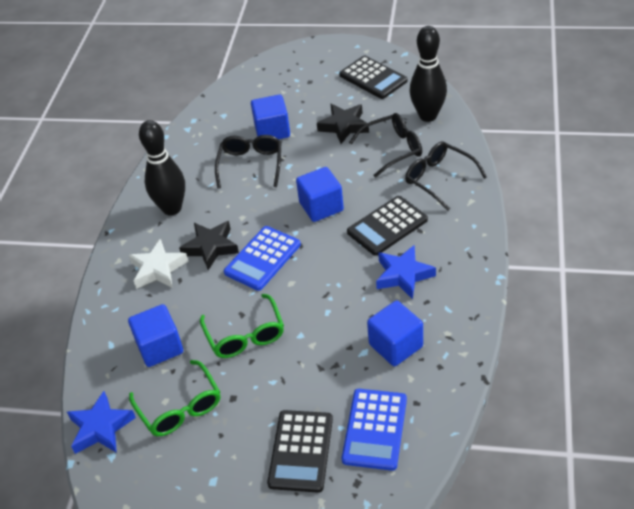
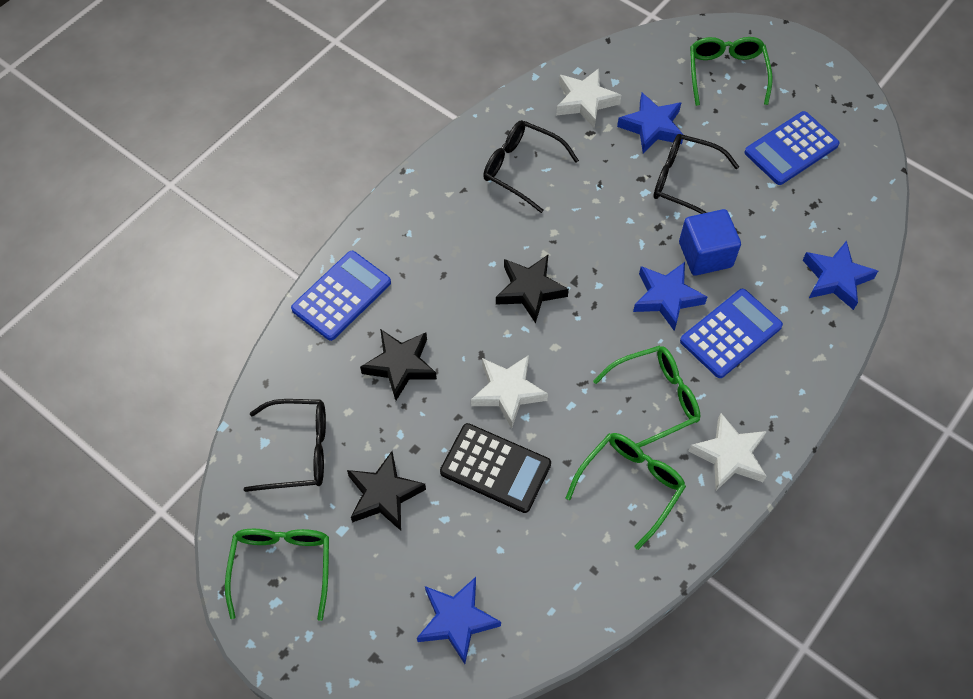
black bowling pin: 2 -> 0
black calculator: 3 -> 1
black star: 2 -> 3
blue calculator: 2 -> 3
blue cube: 4 -> 1
blue star: 2 -> 4
green glasses: 2 -> 4
white star: 1 -> 3

